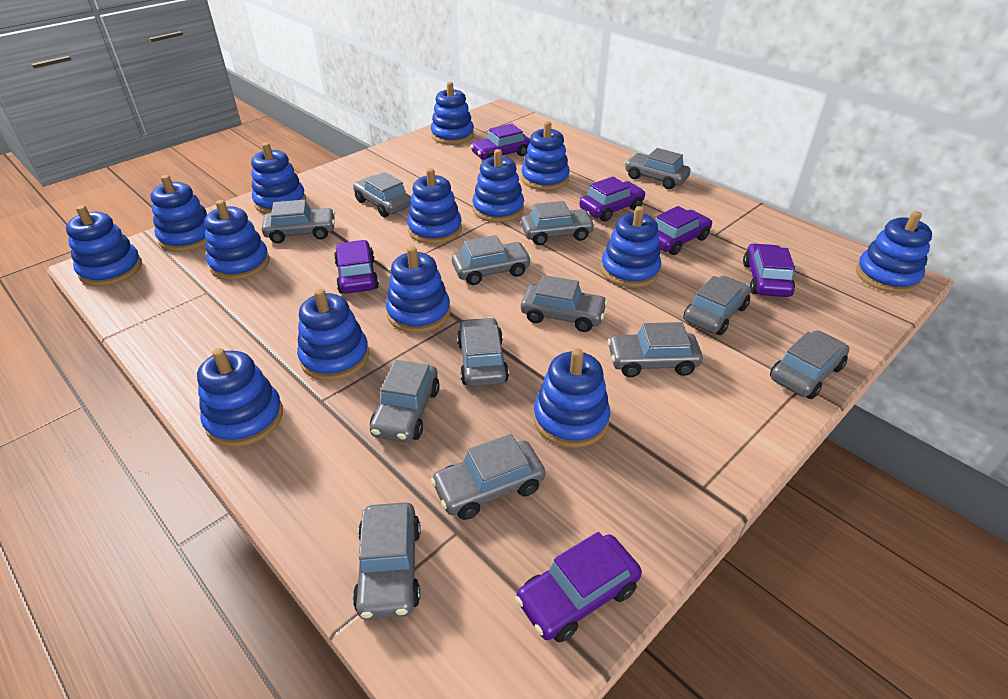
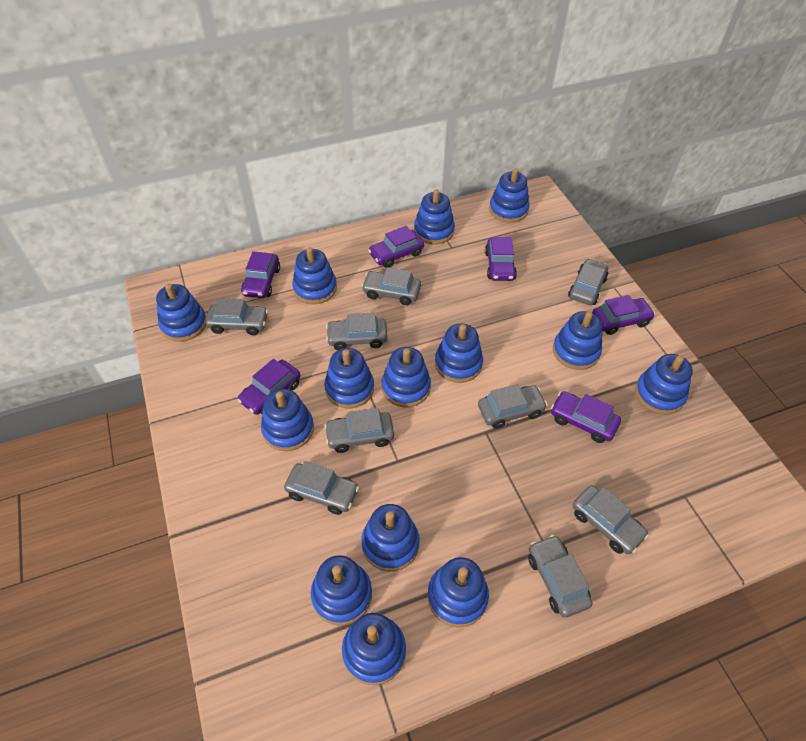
grey car: 13 -> 9

